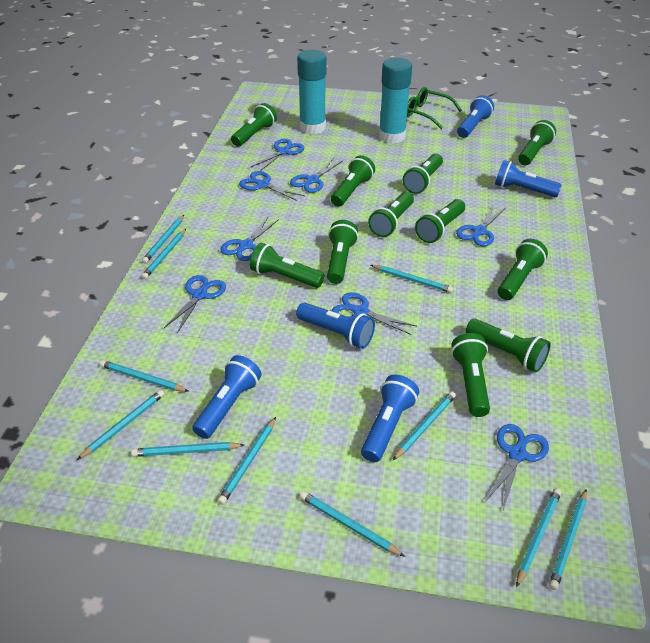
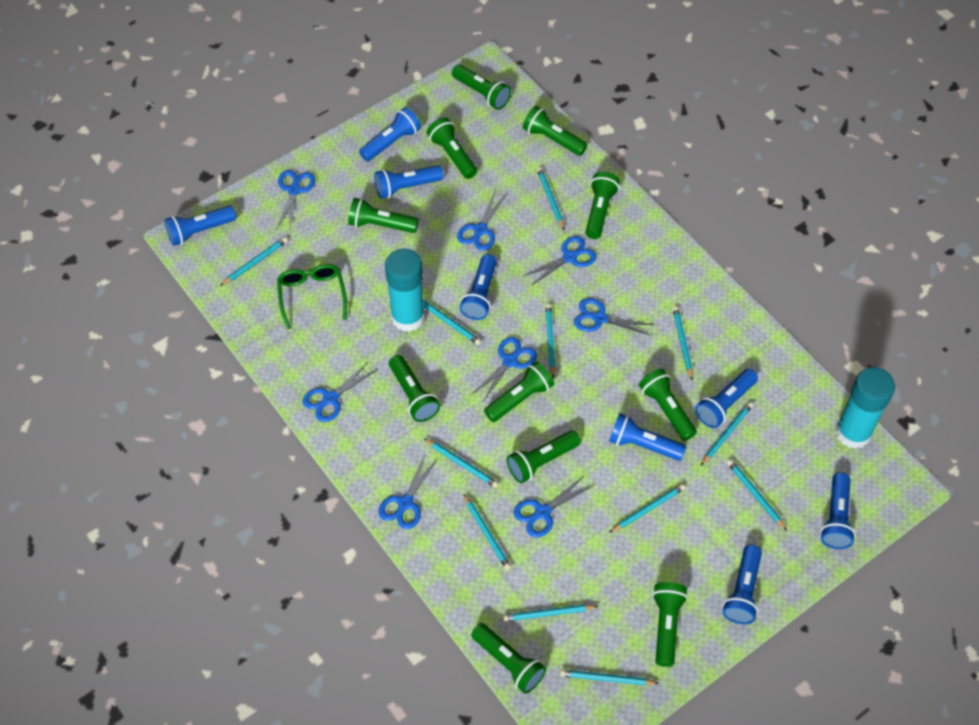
blue flashlight: 5 -> 8
turquoise pencil: 11 -> 12

